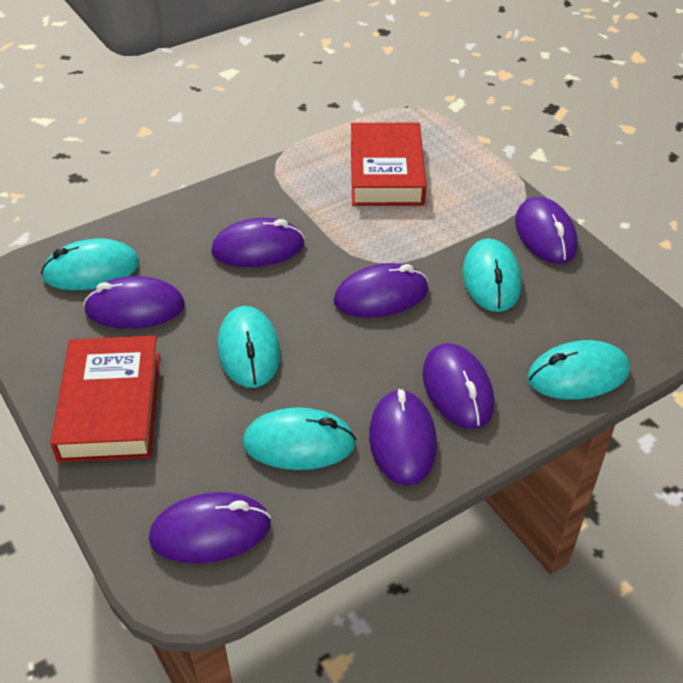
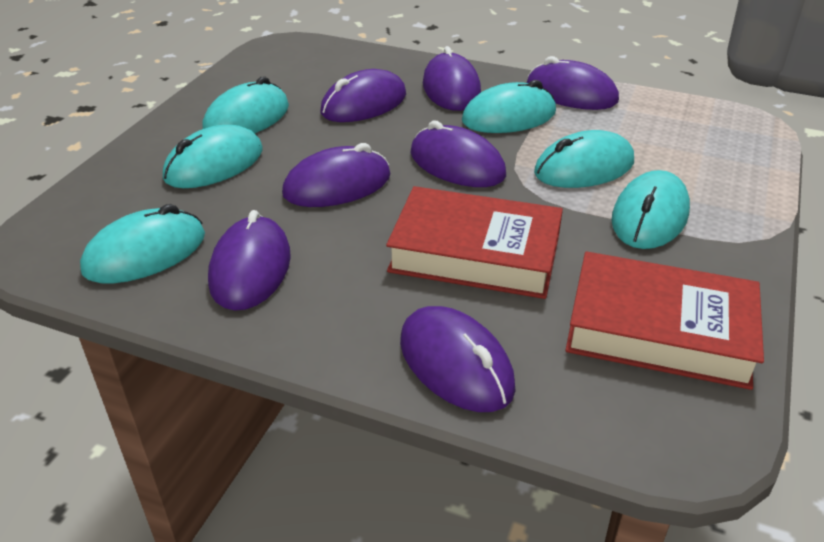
turquoise mouse: 5 -> 6

